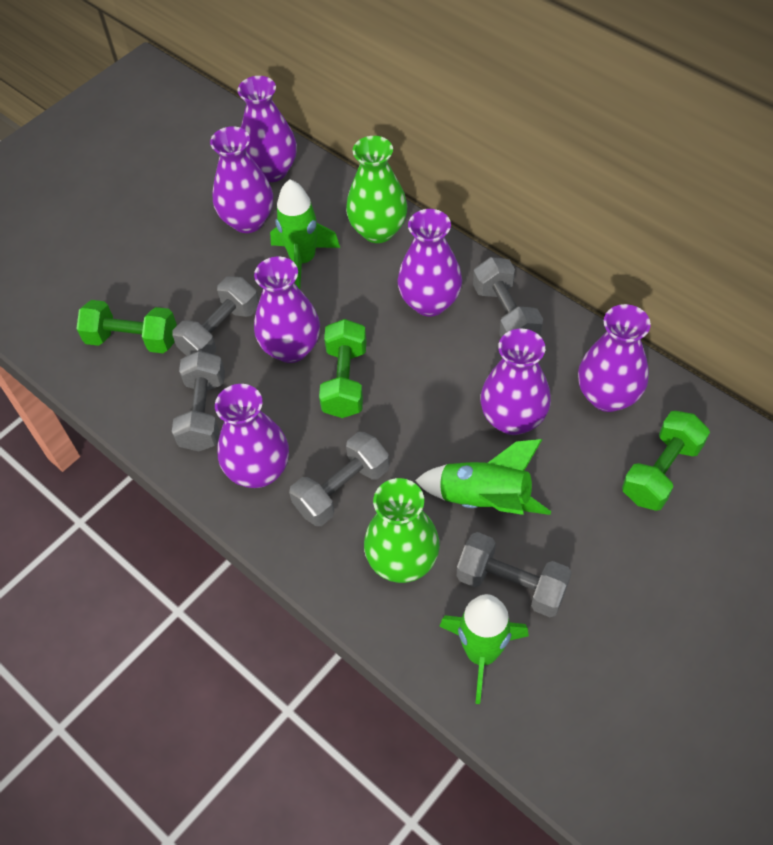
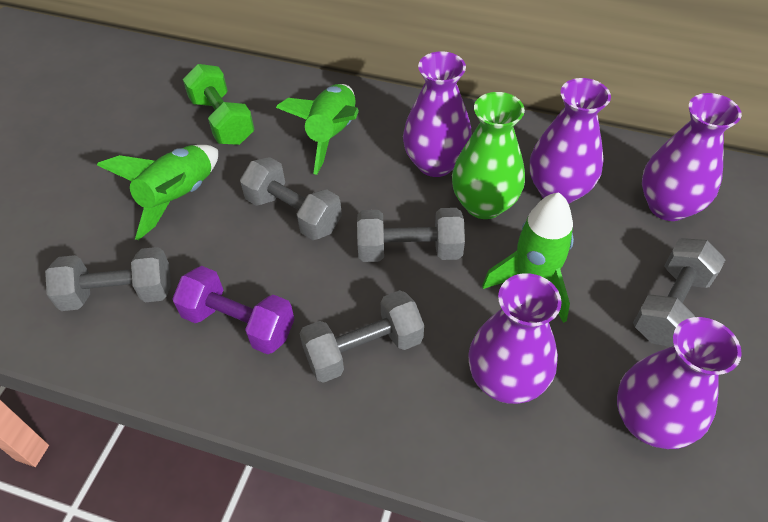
green dumbbell: 3 -> 1
green vase: 2 -> 1
purple dumbbell: 0 -> 1
purple vase: 7 -> 5

